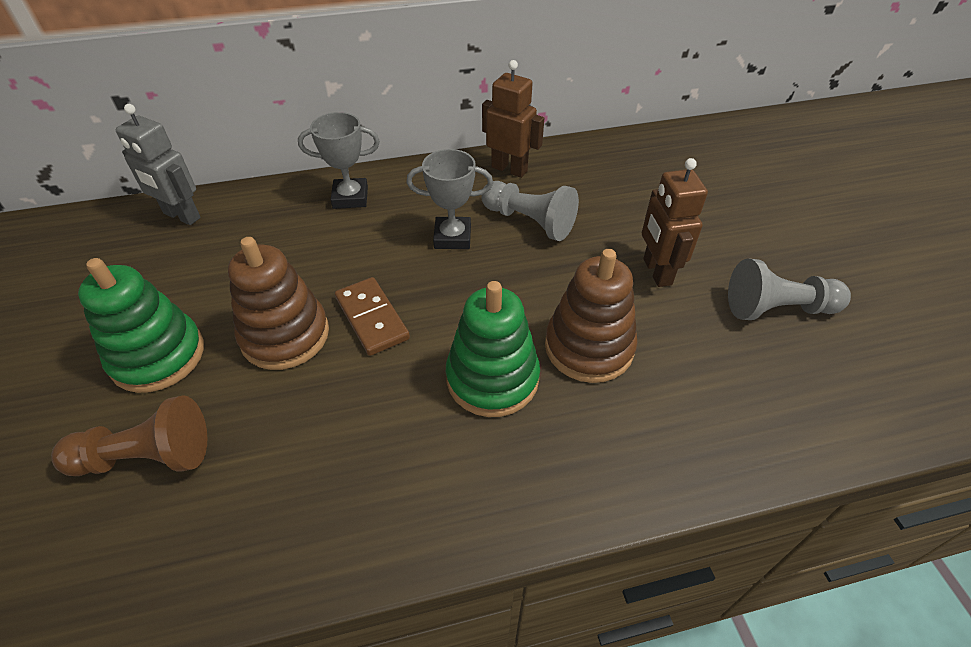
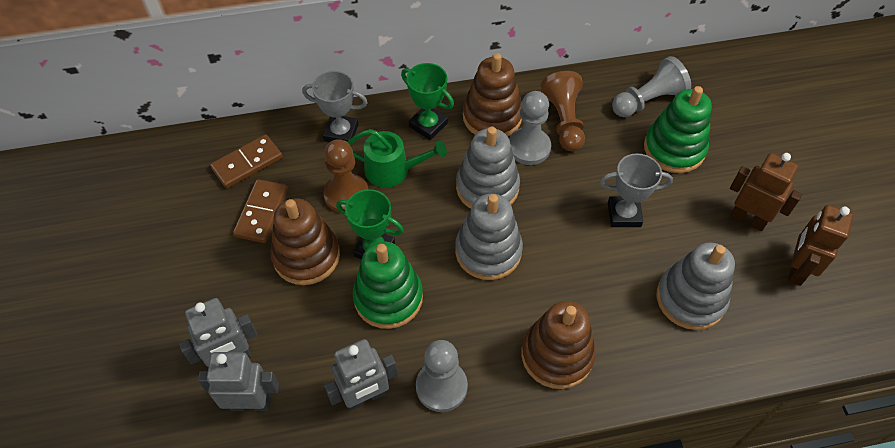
brown domino: 1 -> 2
brown pawn: 1 -> 2
brown stacking toy: 2 -> 3
green trophy: 0 -> 2
green watering can: 0 -> 1
grey pawn: 2 -> 3
grey robot: 1 -> 3
grey stacking toy: 0 -> 3

